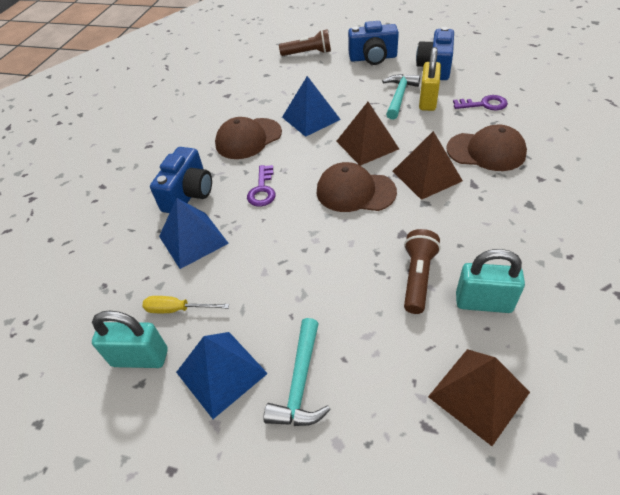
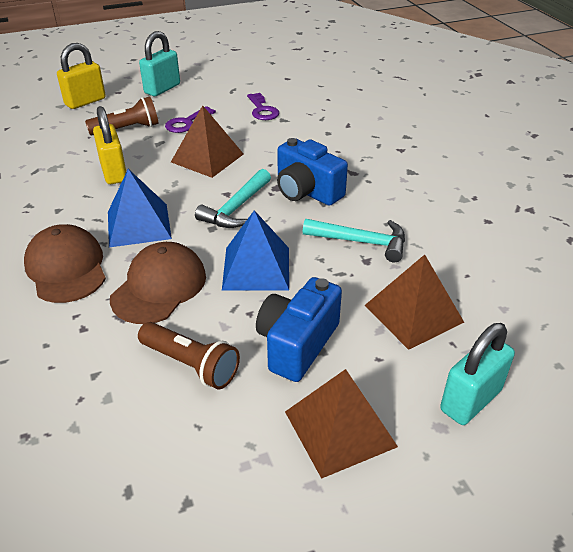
blue camera: 3 -> 2
blue pyramid: 3 -> 2
brown cap: 3 -> 2
yellow padlock: 1 -> 2
yellow screwdriver: 1 -> 0

